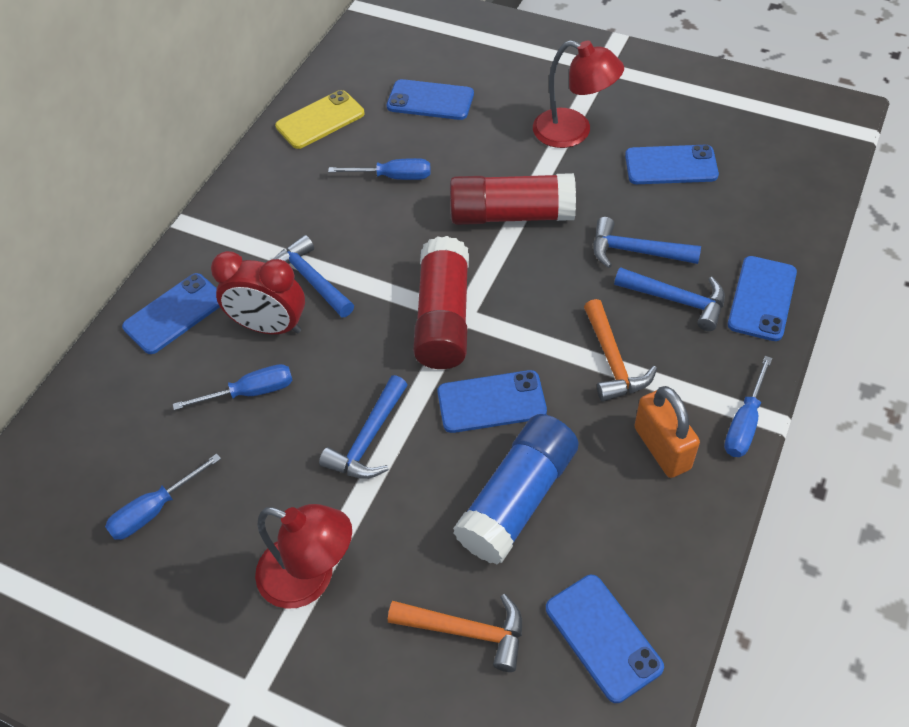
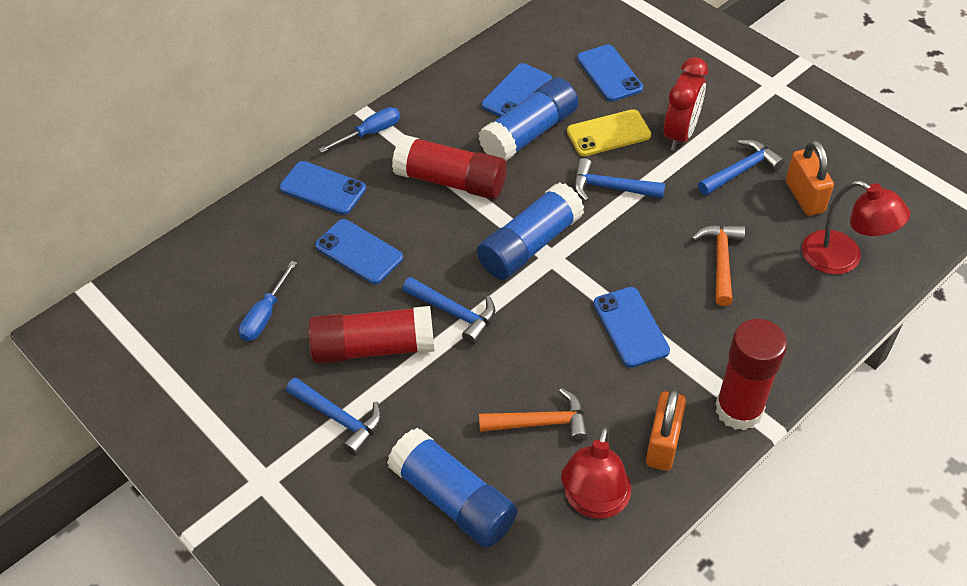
blue glue stick: 1 -> 3
blue phone: 6 -> 5
blue screwdriver: 4 -> 2
orange padlock: 1 -> 2
red glue stick: 2 -> 3

